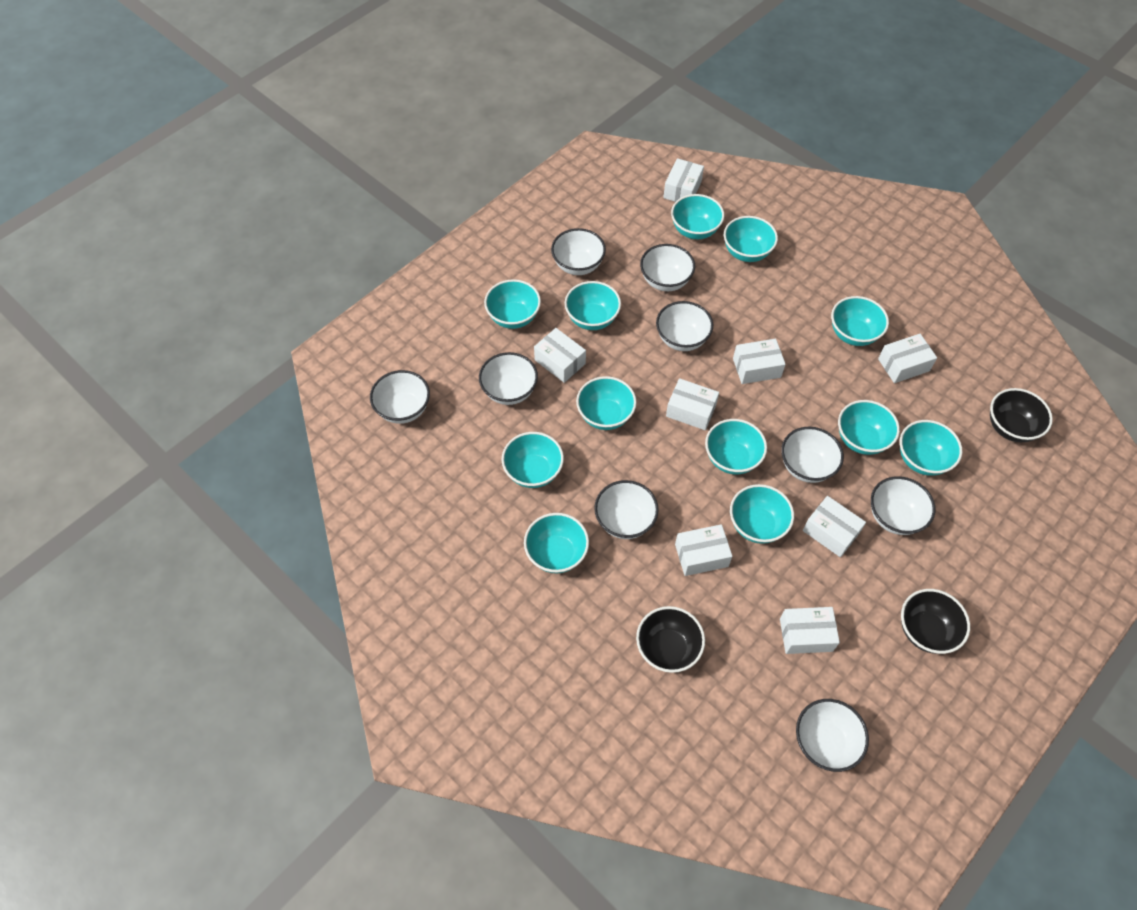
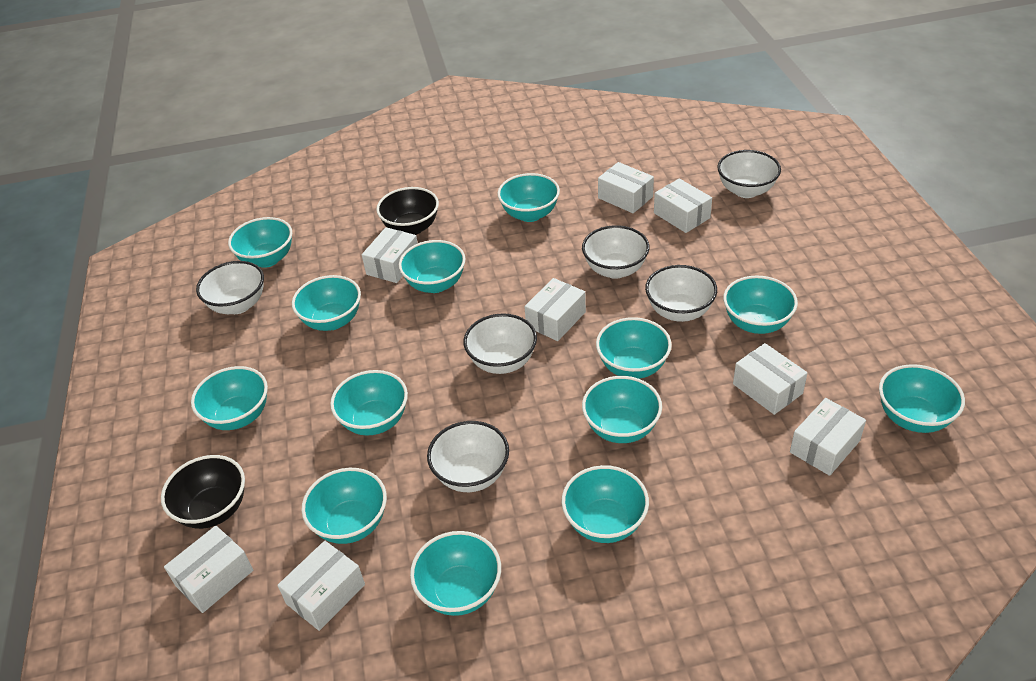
black bowl: 3 -> 2
turquoise bowl: 12 -> 13
white bowl: 9 -> 6

